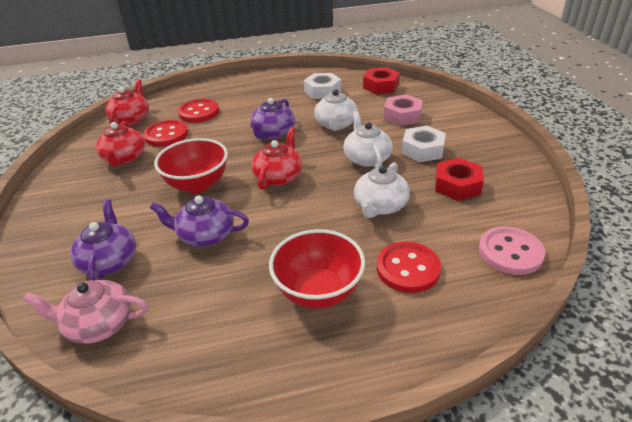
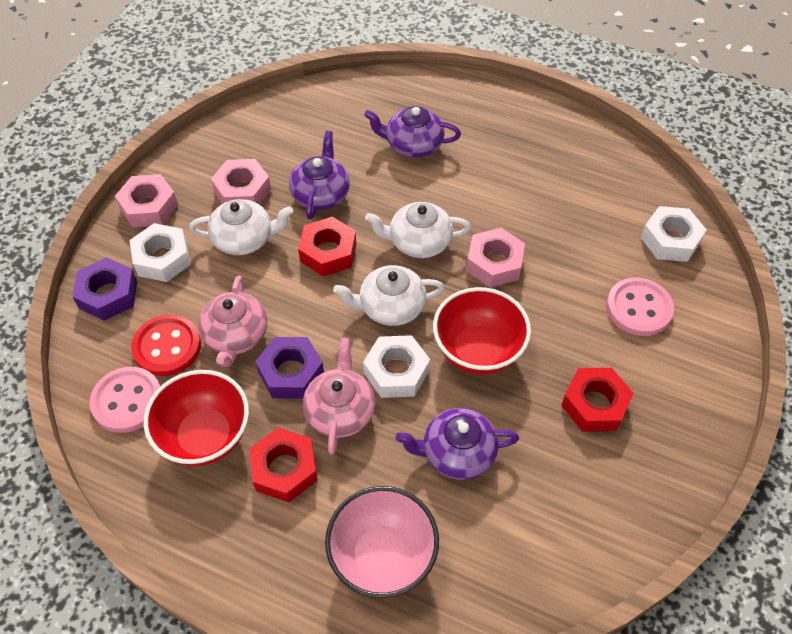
pink bowl: 0 -> 1
pink button: 1 -> 2
pink nut: 1 -> 3
pink teapot: 1 -> 2
purple nut: 0 -> 2
red button: 3 -> 1
red nut: 2 -> 3
red teapot: 3 -> 0
white nut: 2 -> 3

